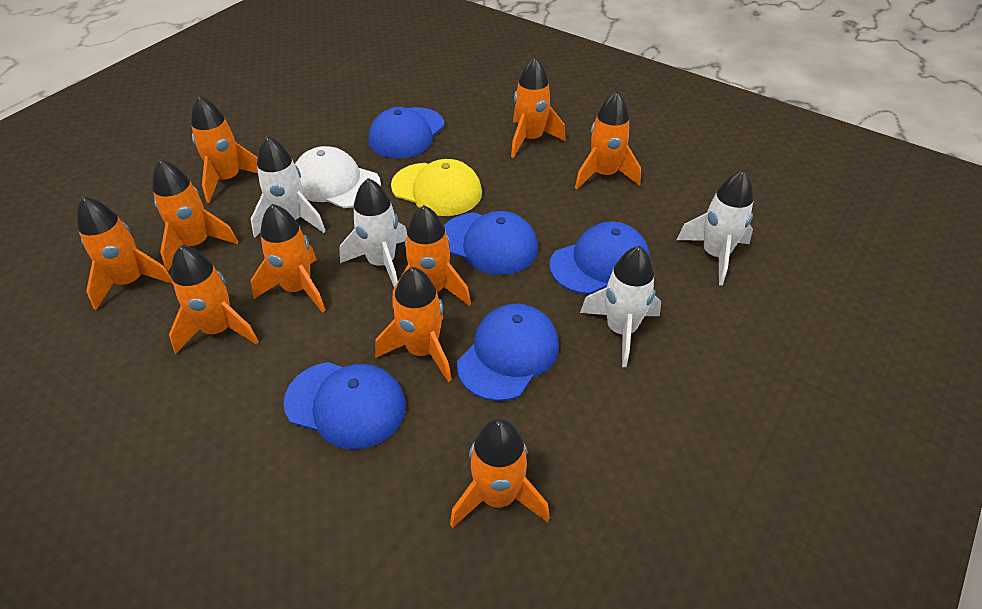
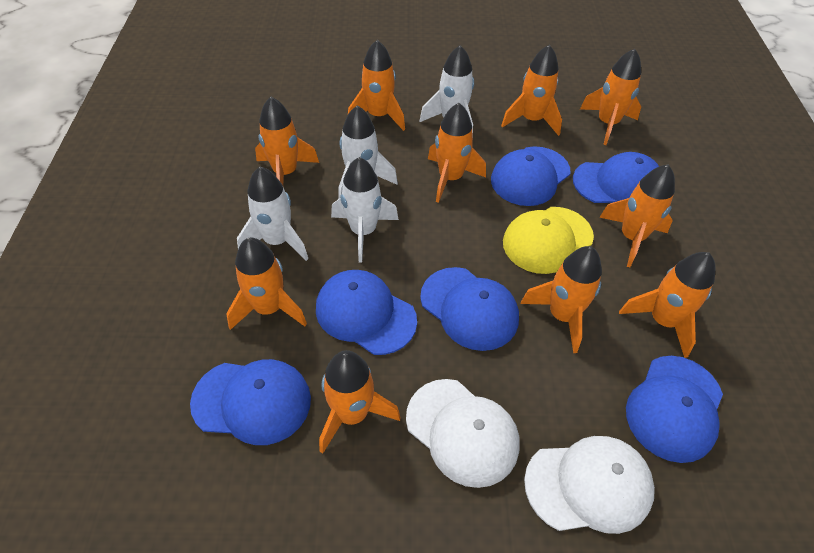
blue cap: 5 -> 6
white cap: 1 -> 2

